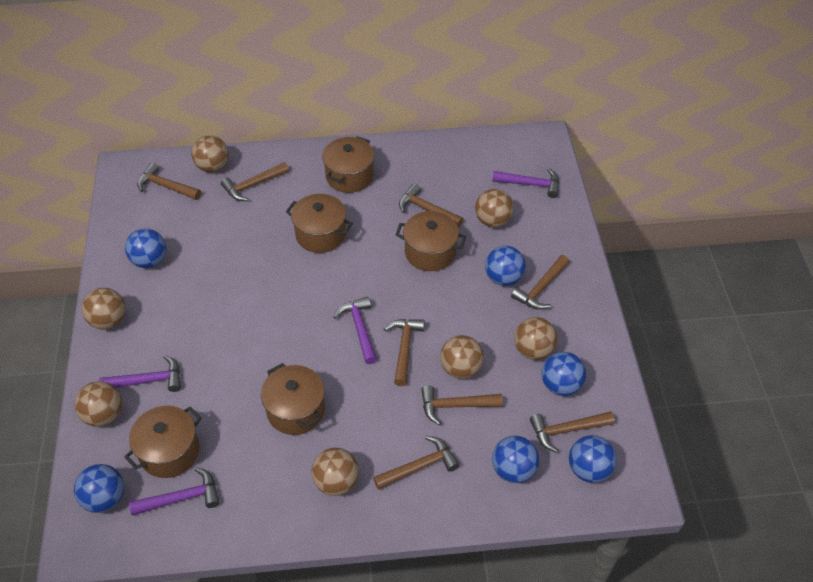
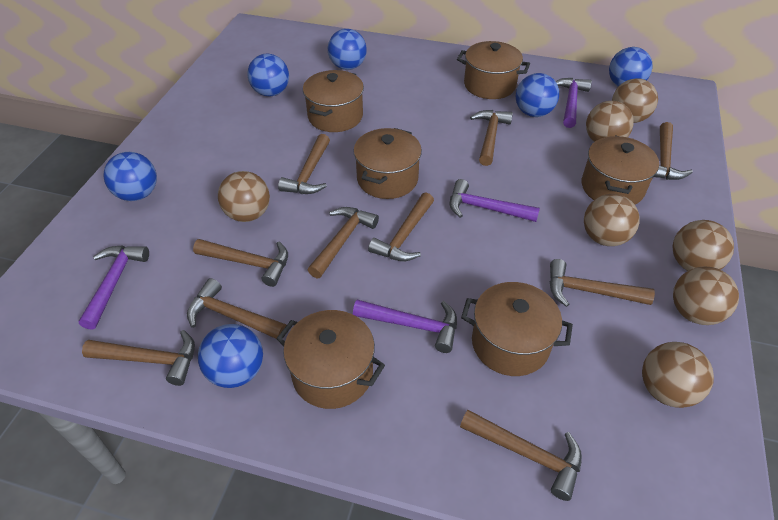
brown hammer: 8 -> 10
brown pot: 5 -> 6

